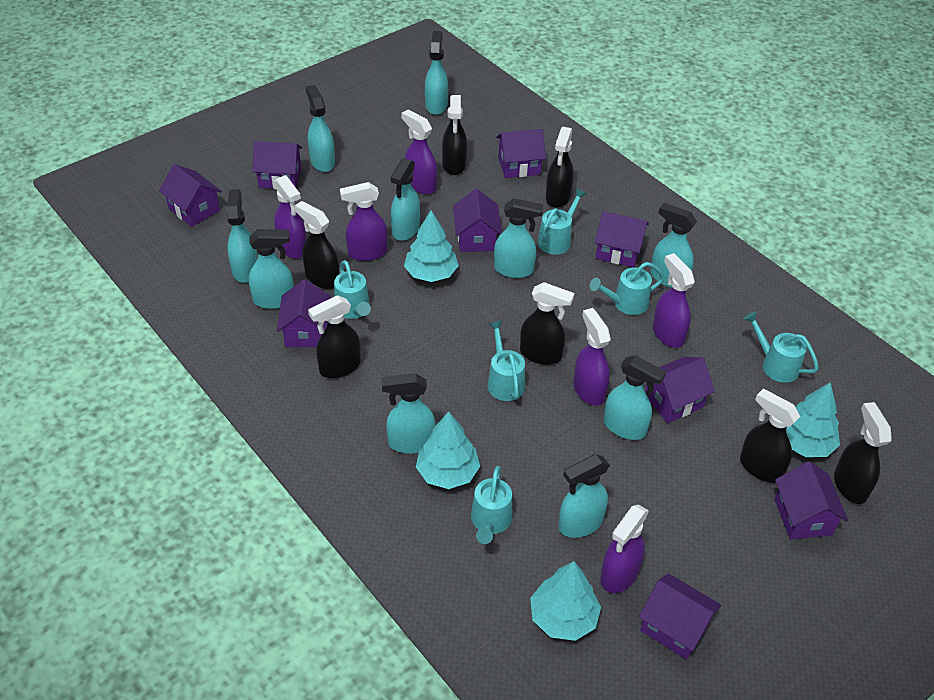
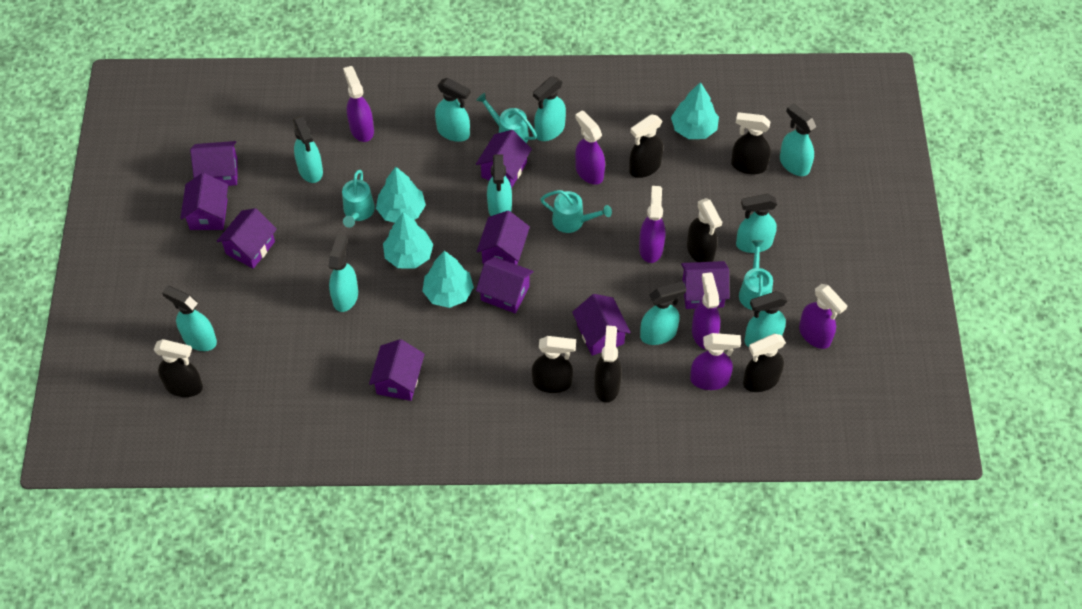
turquoise watering can: 6 -> 4

